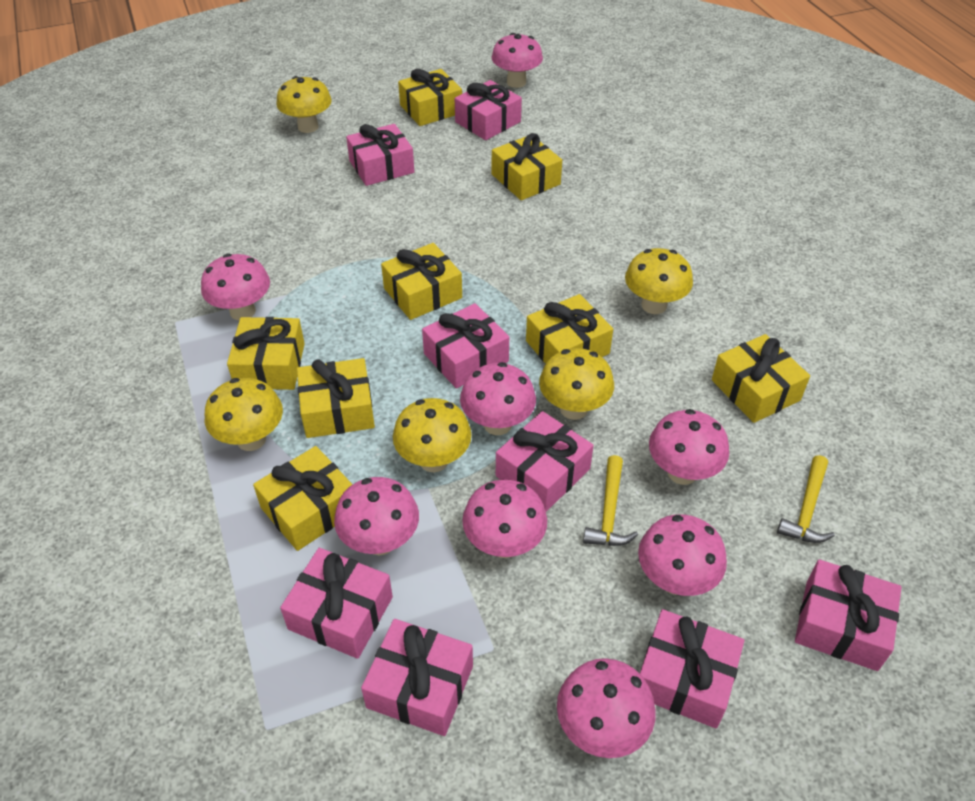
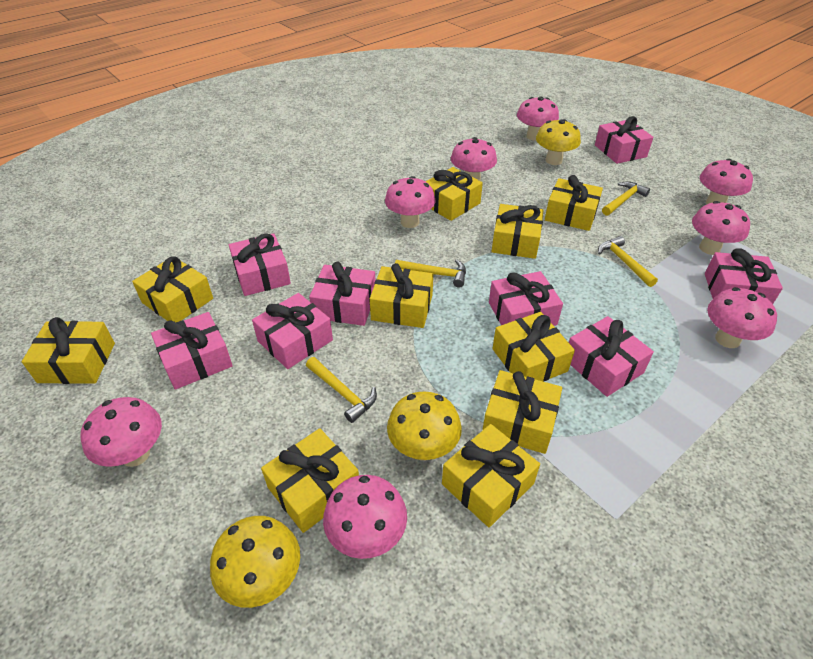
yellow gift: 8 -> 10
yellow hammer: 2 -> 4
yellow mushroom: 5 -> 3

